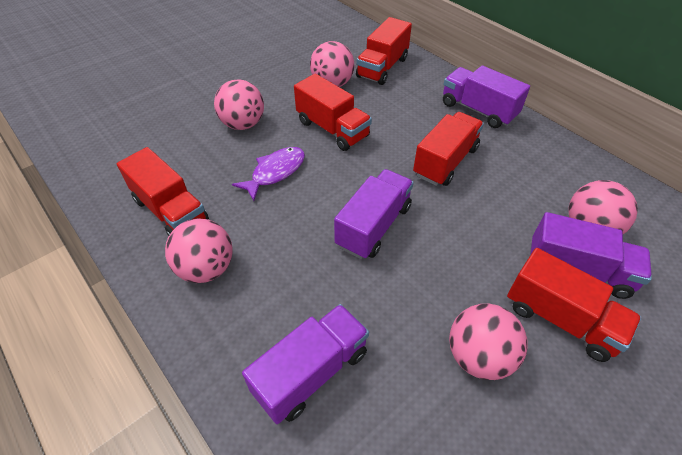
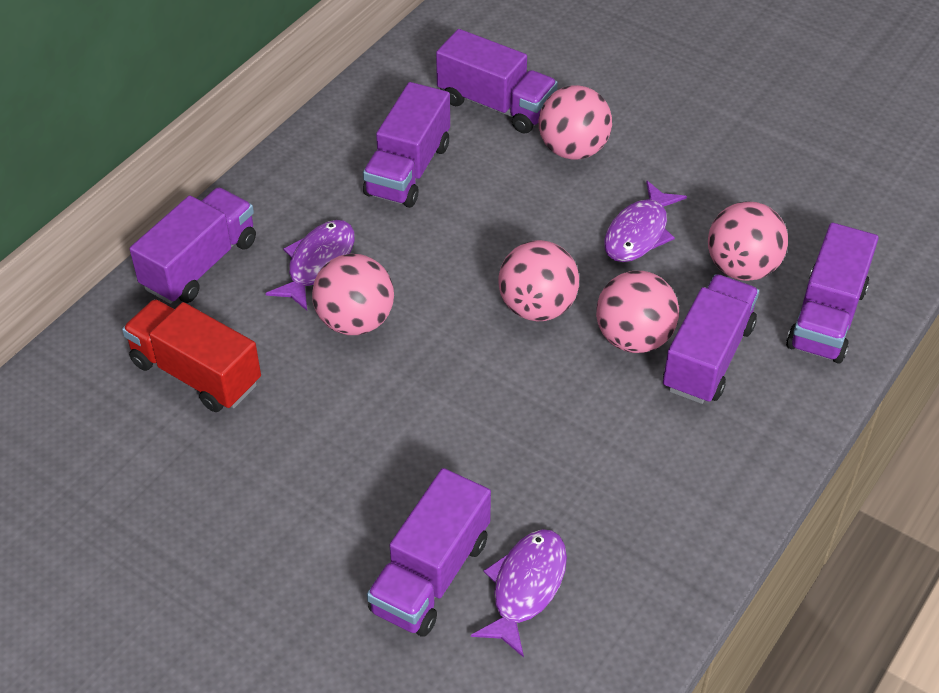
purple fish: 1 -> 3
purple truck: 4 -> 6
red truck: 5 -> 1

